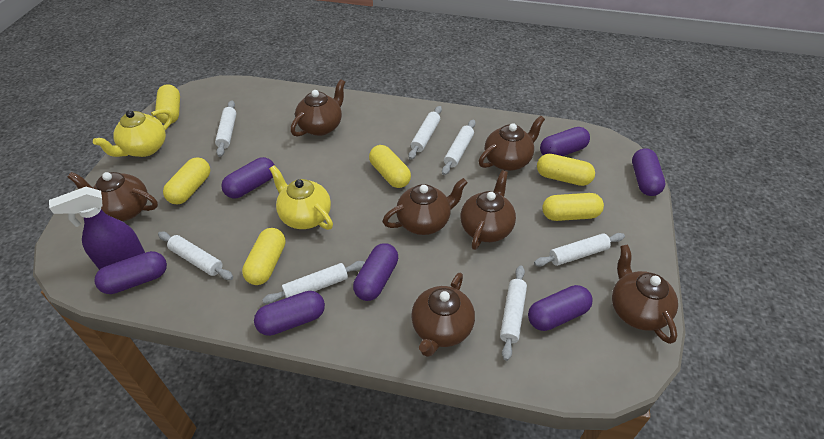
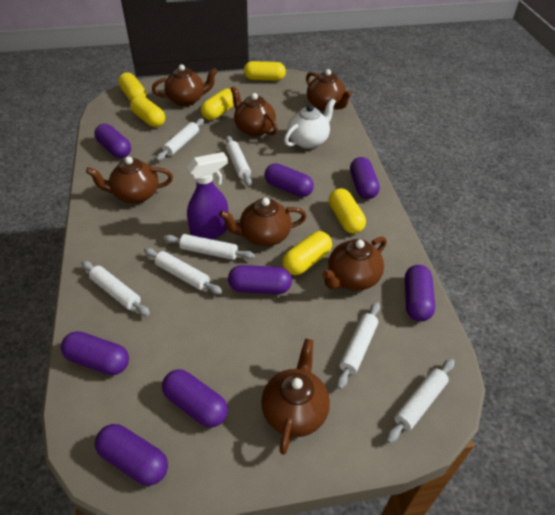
purple capsule: 7 -> 8
white teapot: 0 -> 1
yellow teapot: 2 -> 0

